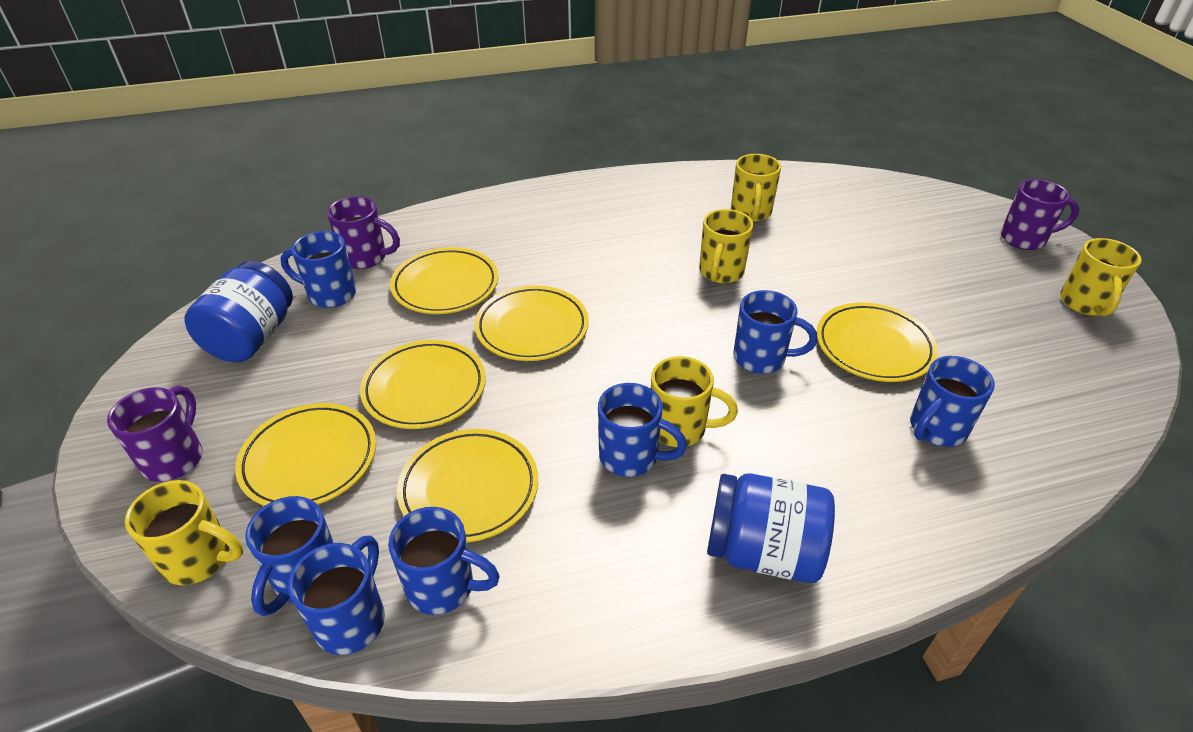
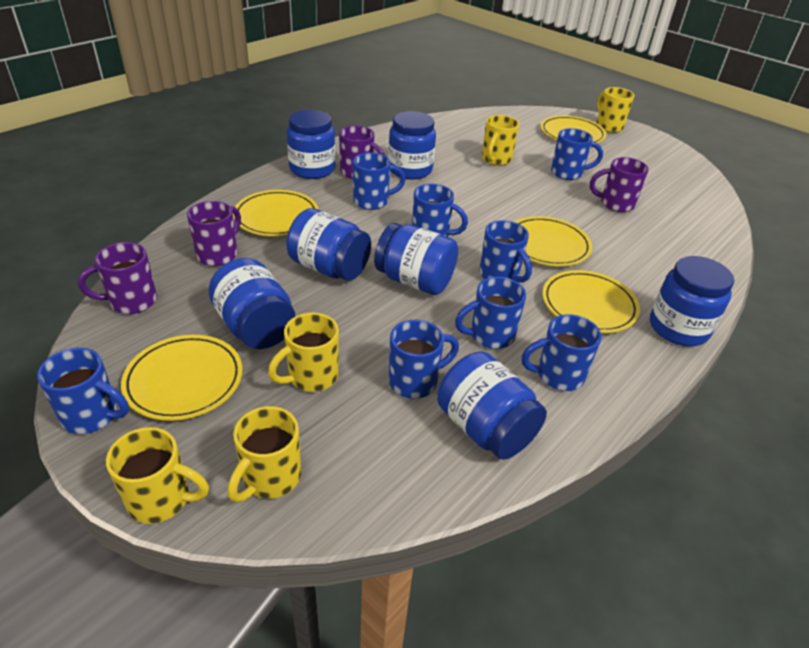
blue jar: 2 -> 7
blue mug: 7 -> 8
purple mug: 3 -> 4
yellow plate: 6 -> 5

